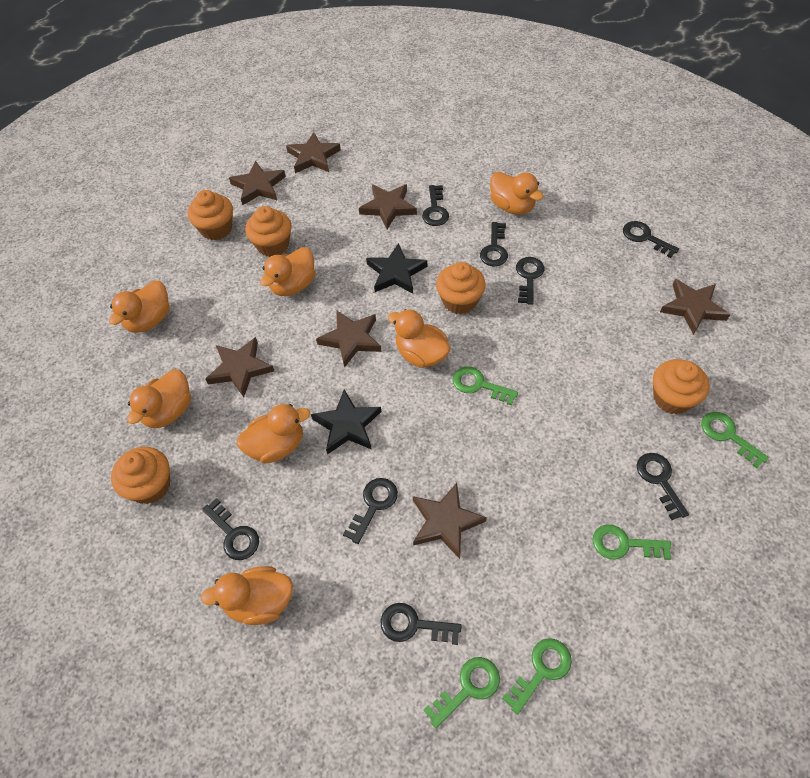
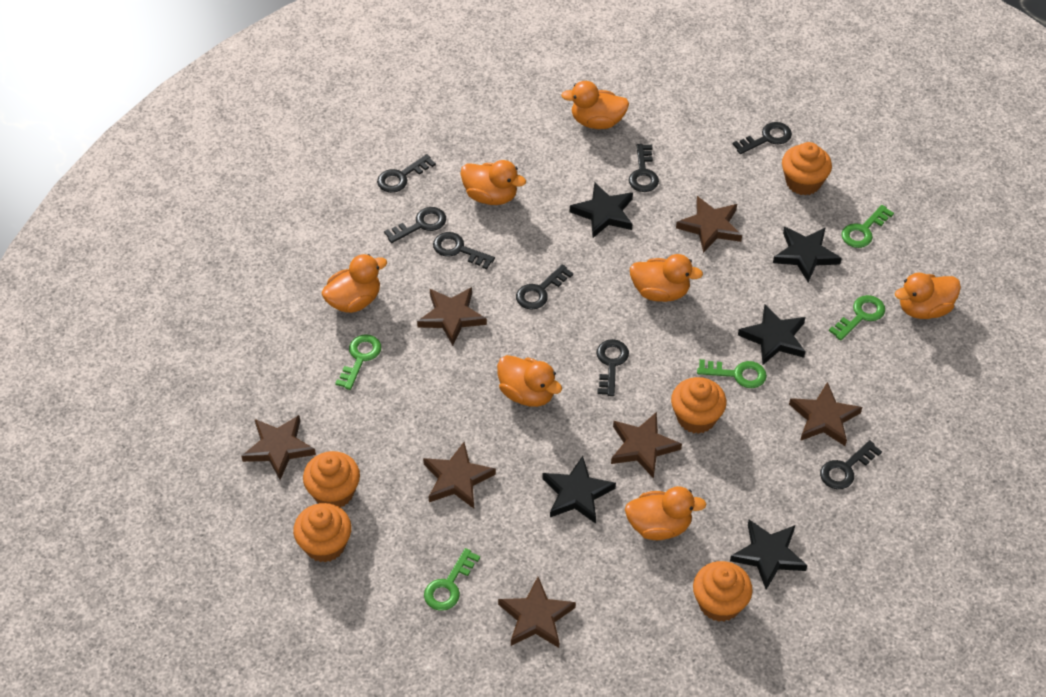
black star: 2 -> 5

